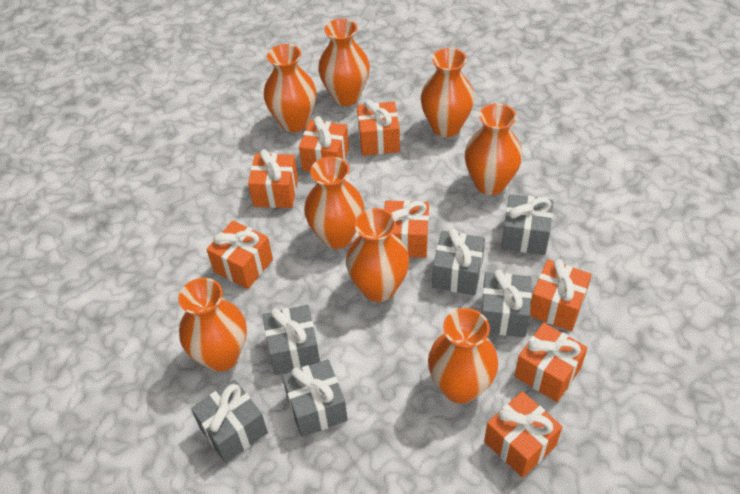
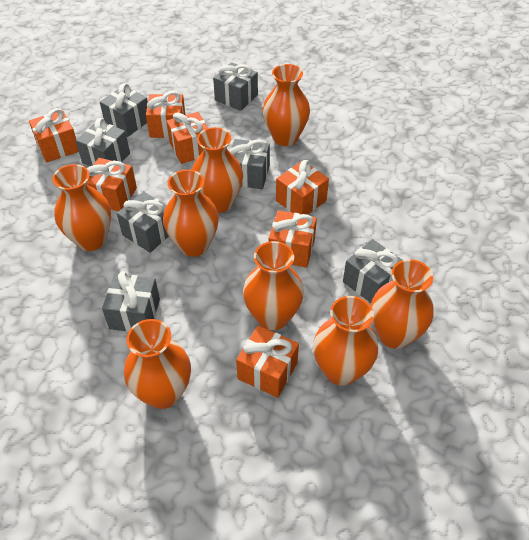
grey gift: 6 -> 7
orange gift: 8 -> 7

